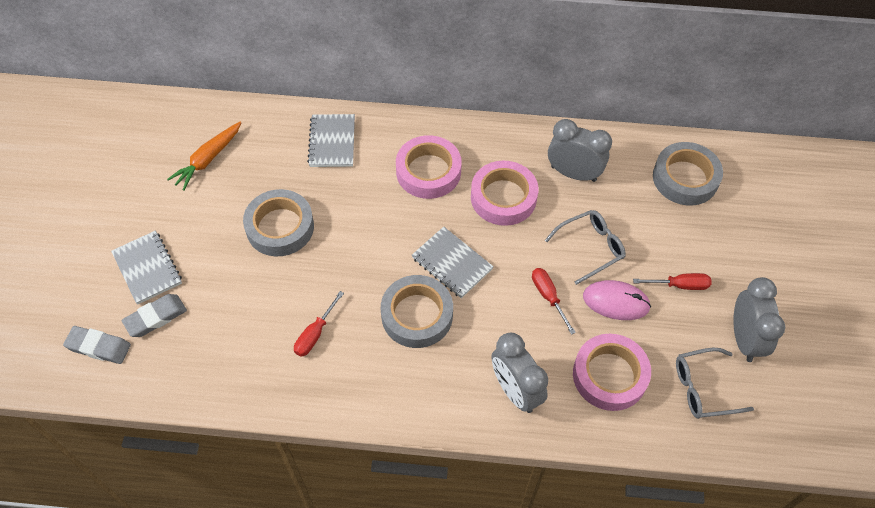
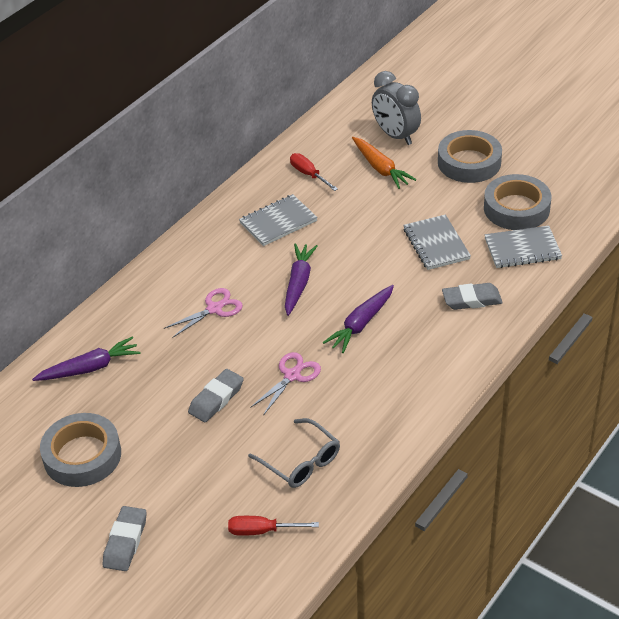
grey clock: 3 -> 1
grey eraser: 2 -> 3
grey glasses: 2 -> 1
pink mouse: 1 -> 0
pink scissors: 0 -> 2
pink tape: 3 -> 0
purple carrot: 0 -> 3
red screwdriver: 3 -> 2

